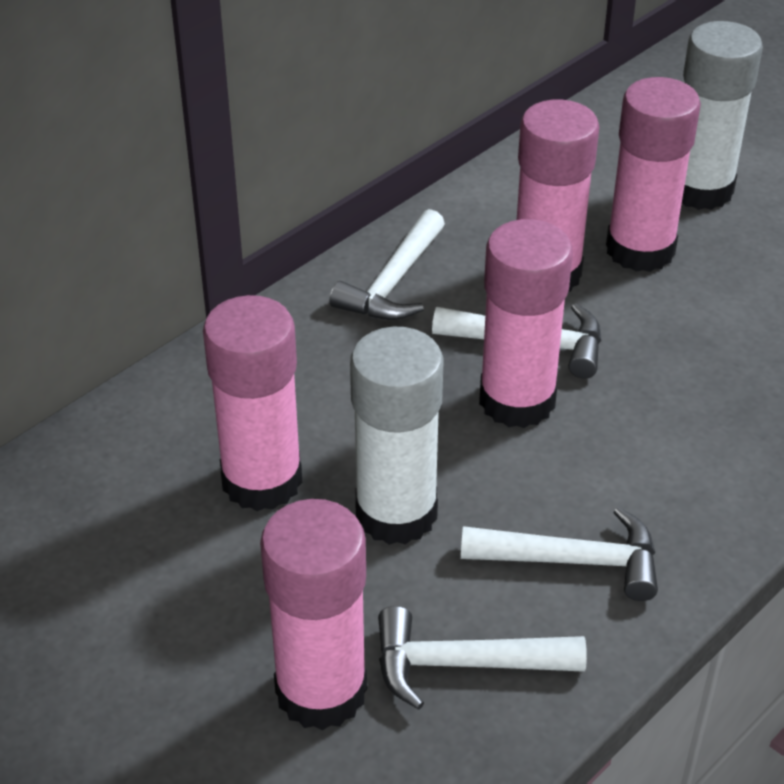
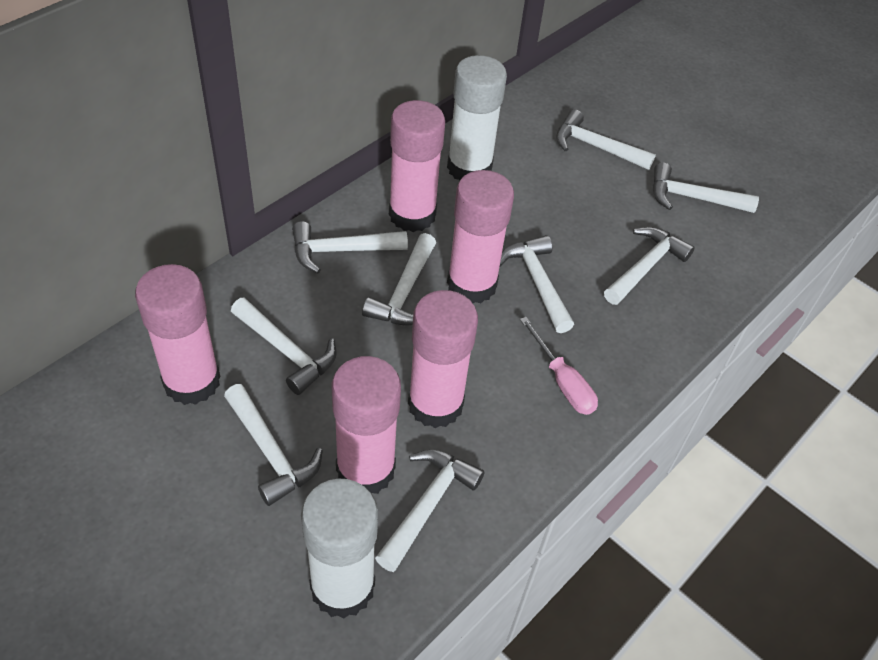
pink screwdriver: 0 -> 1
white hammer: 4 -> 9

